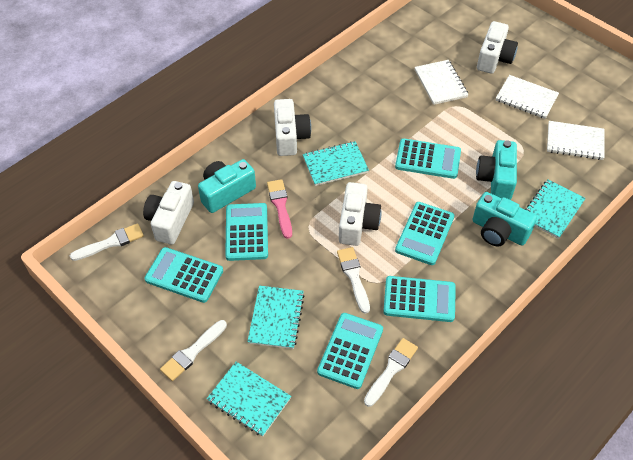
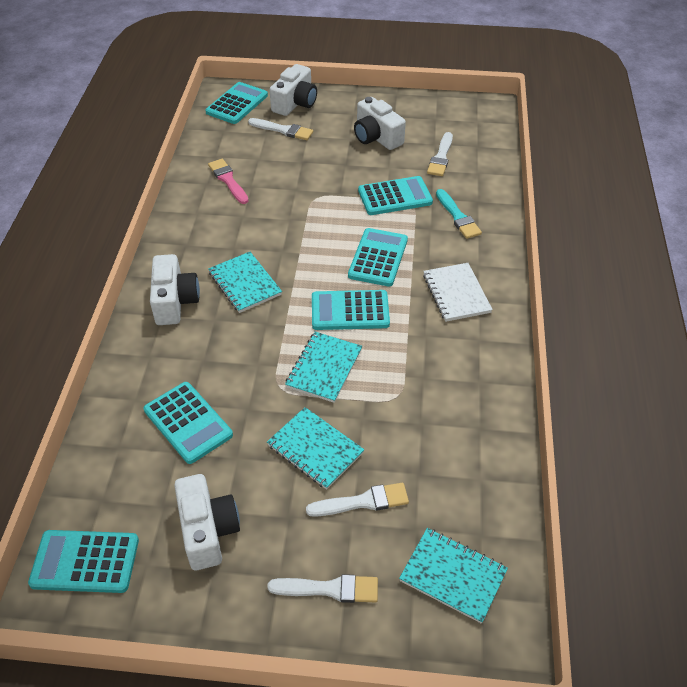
turquoise brush: 0 -> 1
turquoise camera: 3 -> 0
white notebook: 3 -> 1

